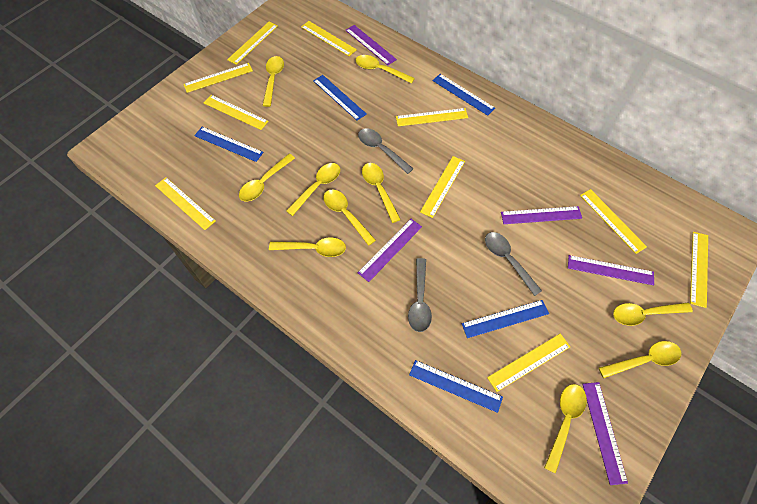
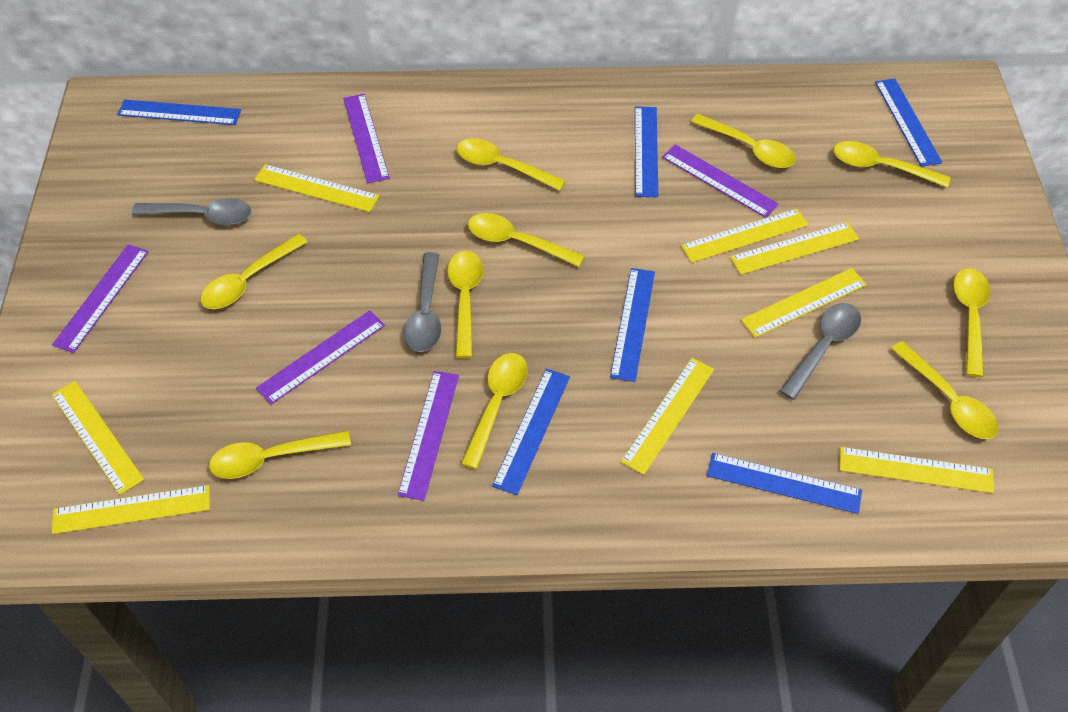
blue ruler: 5 -> 6
yellow ruler: 10 -> 8

